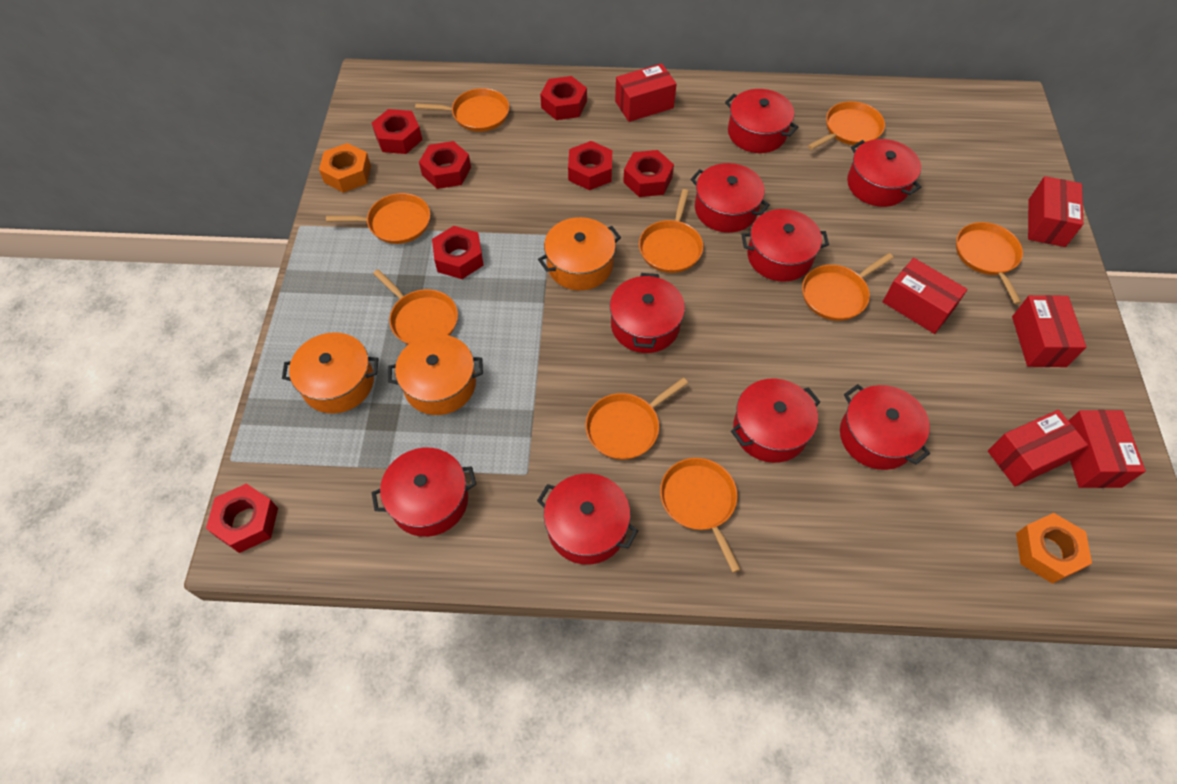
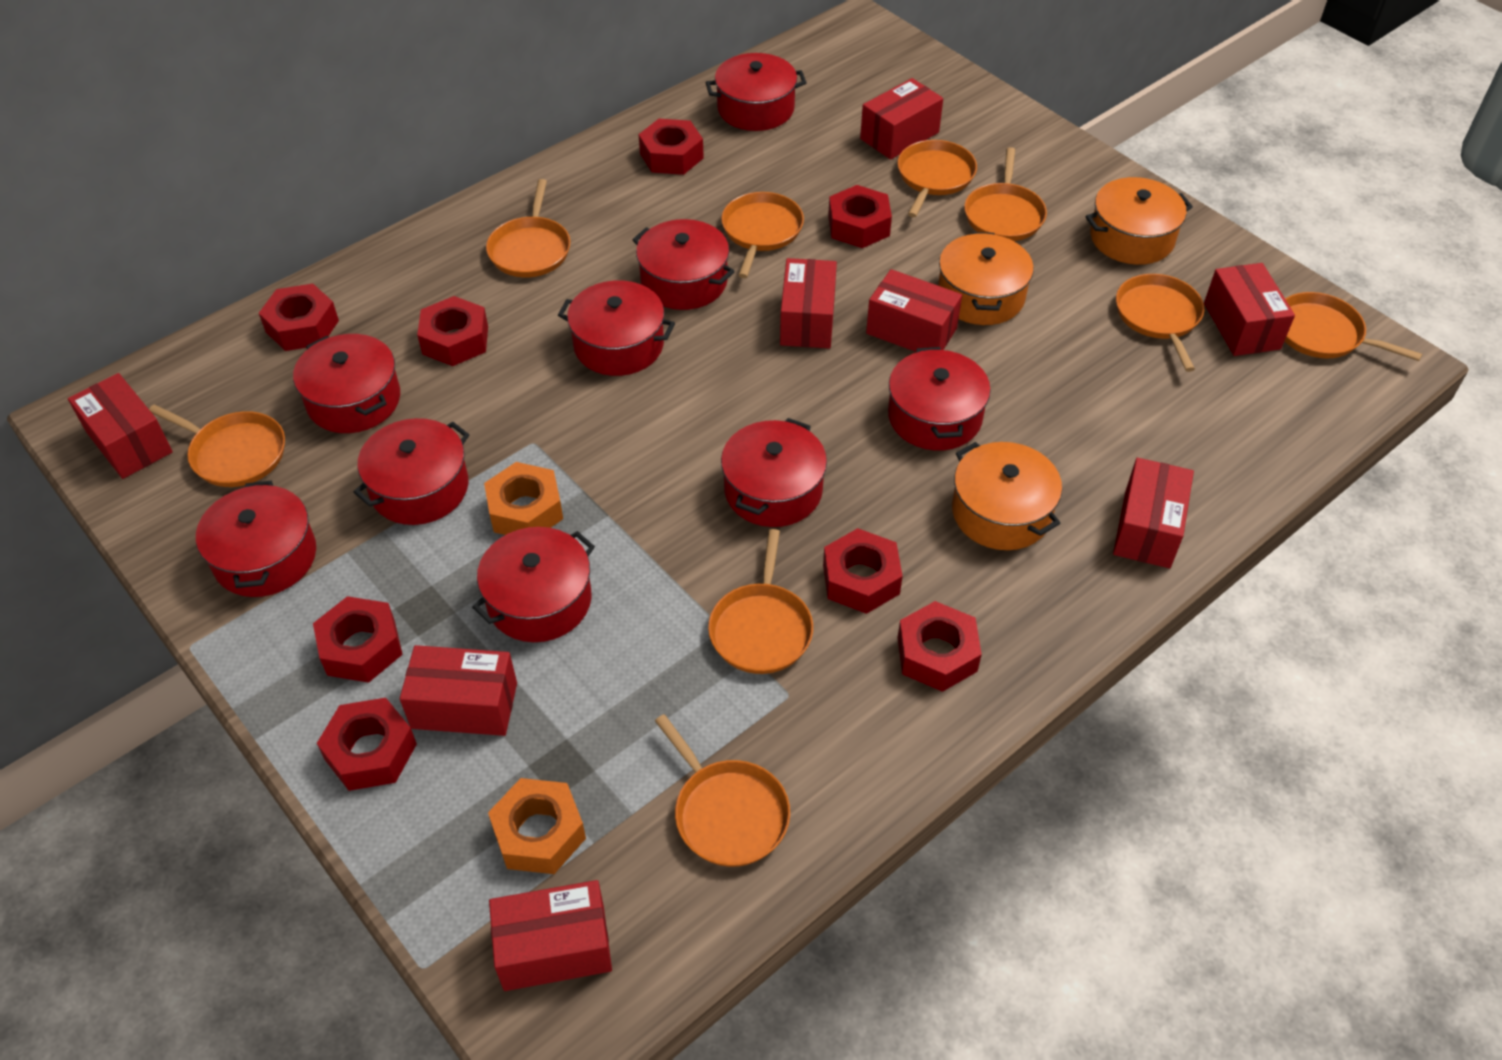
red box: 6 -> 8
red nut: 7 -> 8

